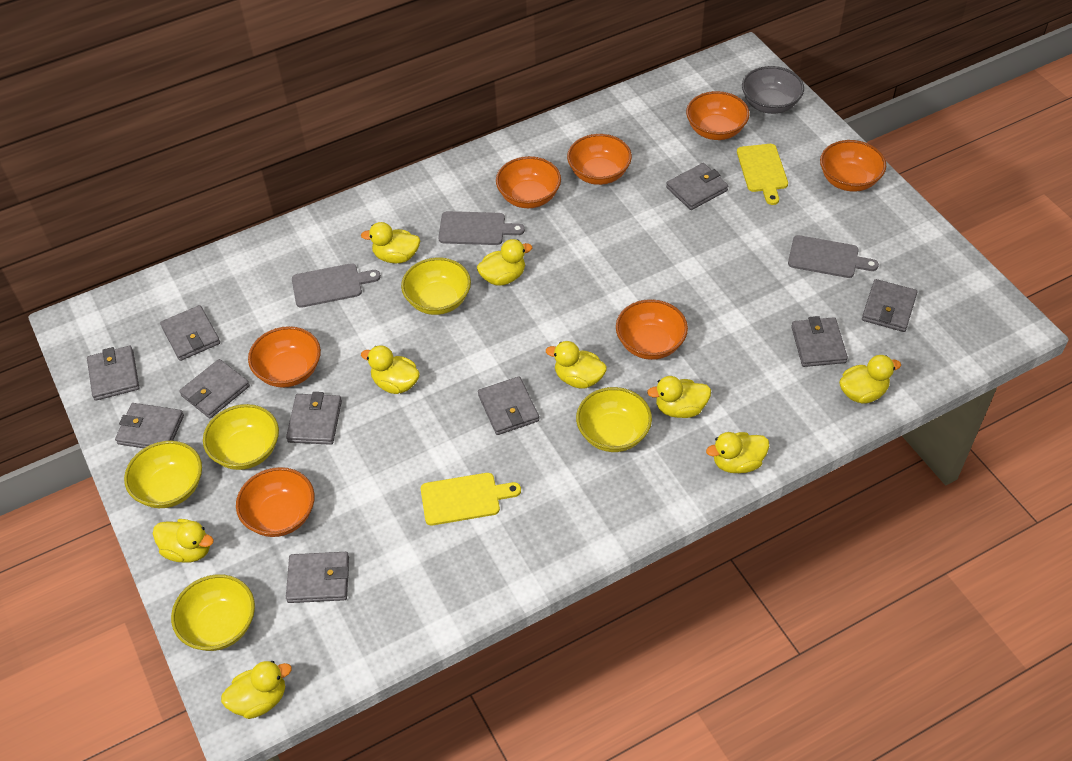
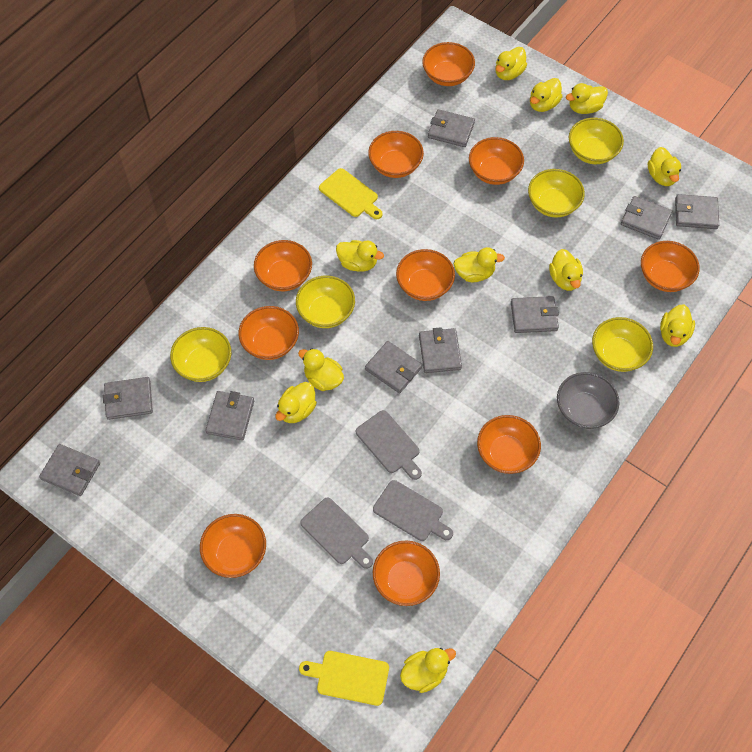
grey wallet: 10 -> 9
orange bowl: 7 -> 10
yellow duck: 9 -> 11

